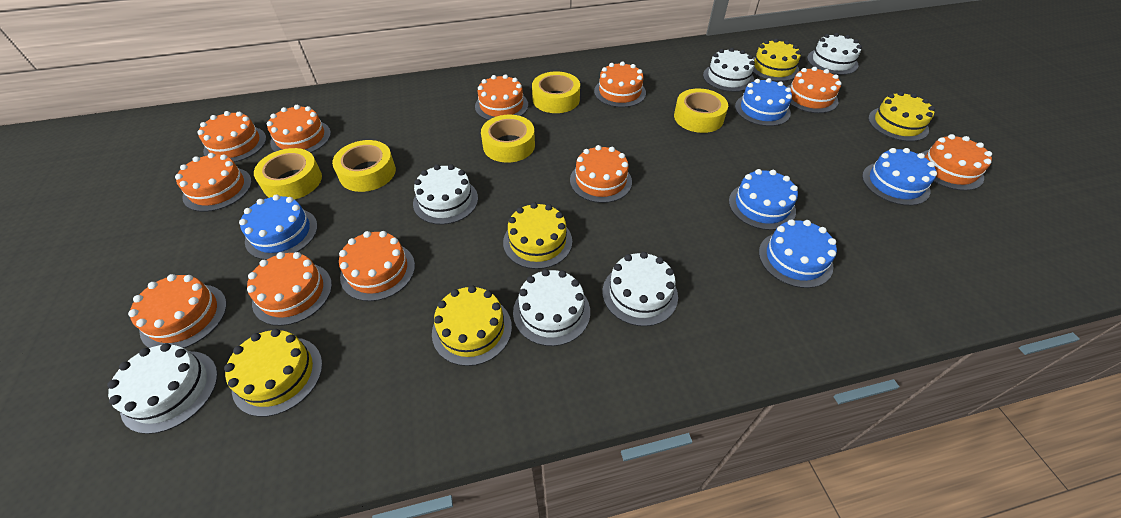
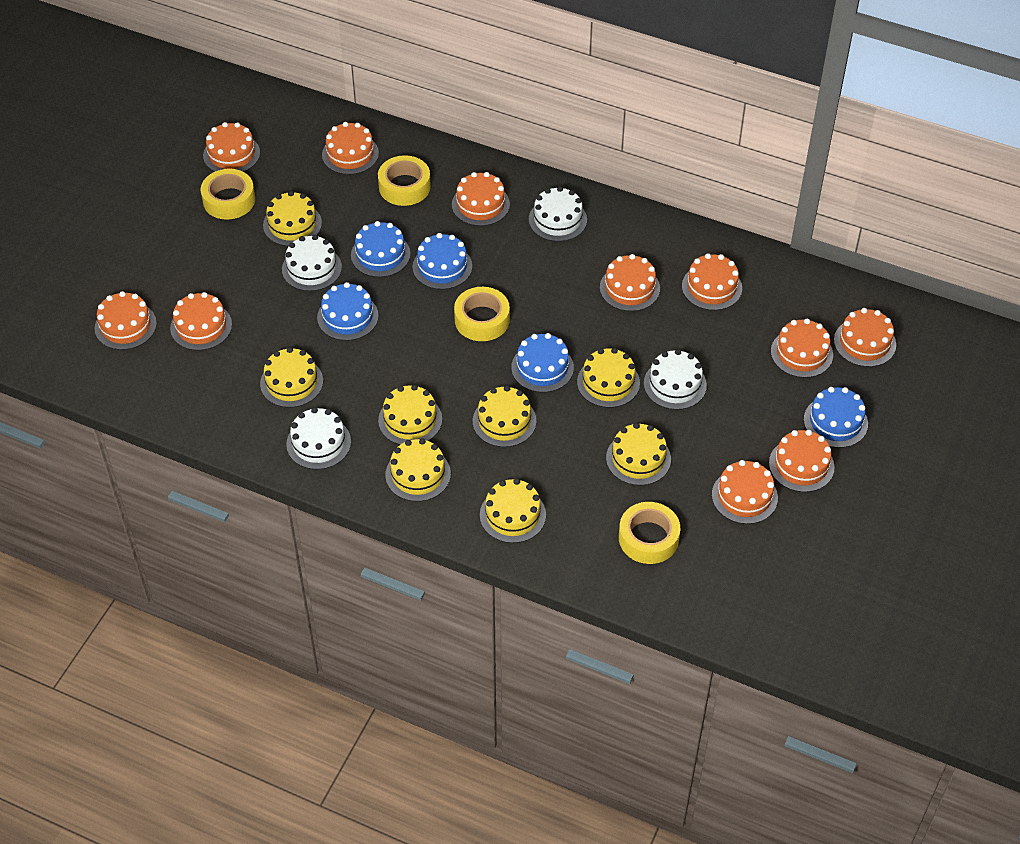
white cake: 6 -> 4
yellow cake: 5 -> 8
yellow tape: 5 -> 4

